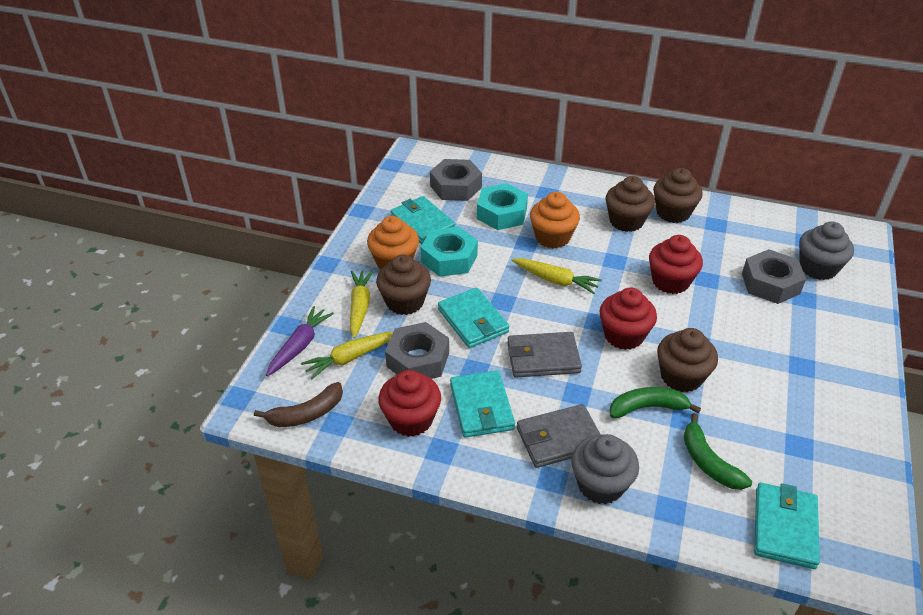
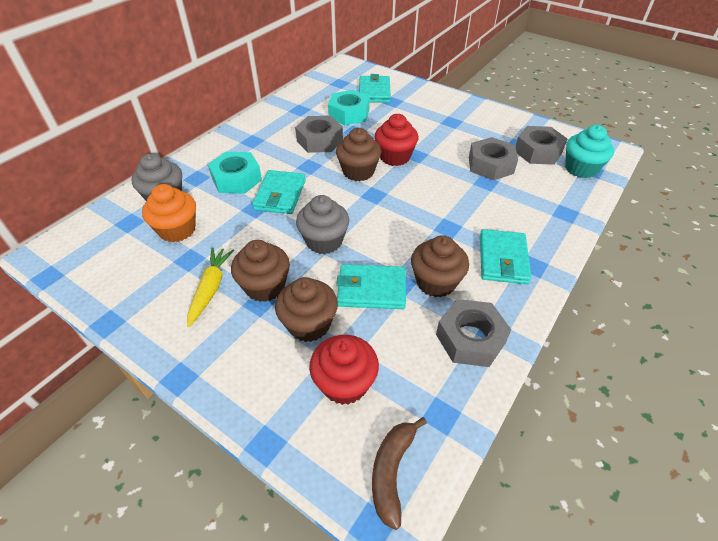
green banana: 2 -> 0
grey nut: 3 -> 4
grey wallet: 2 -> 0
orange cupcake: 2 -> 1
purple carrot: 1 -> 0
red cupcake: 3 -> 2
turquoise cupcake: 0 -> 1
yellow carrot: 3 -> 1

